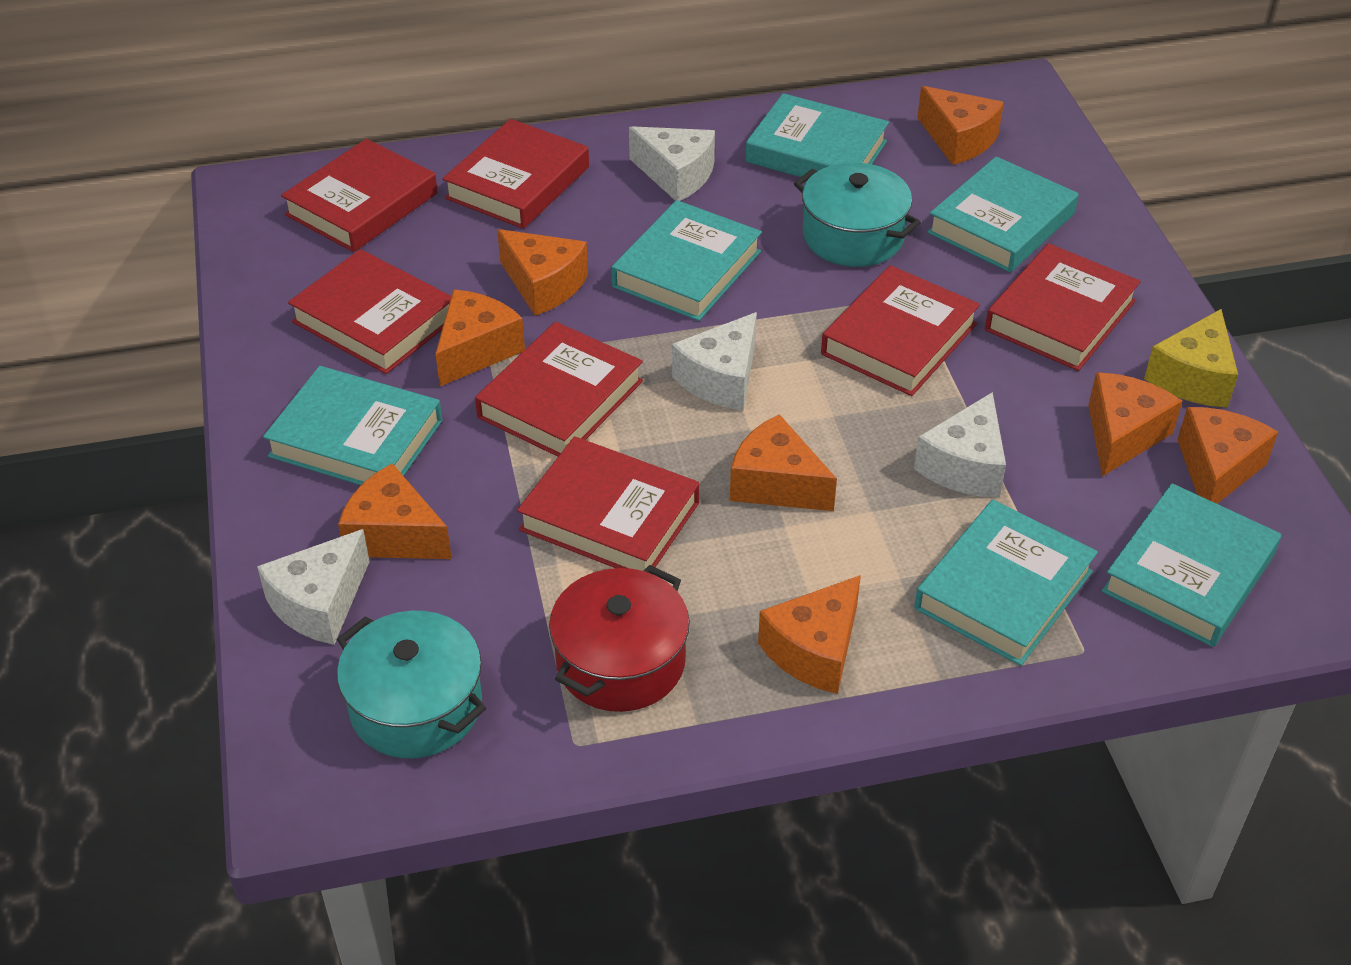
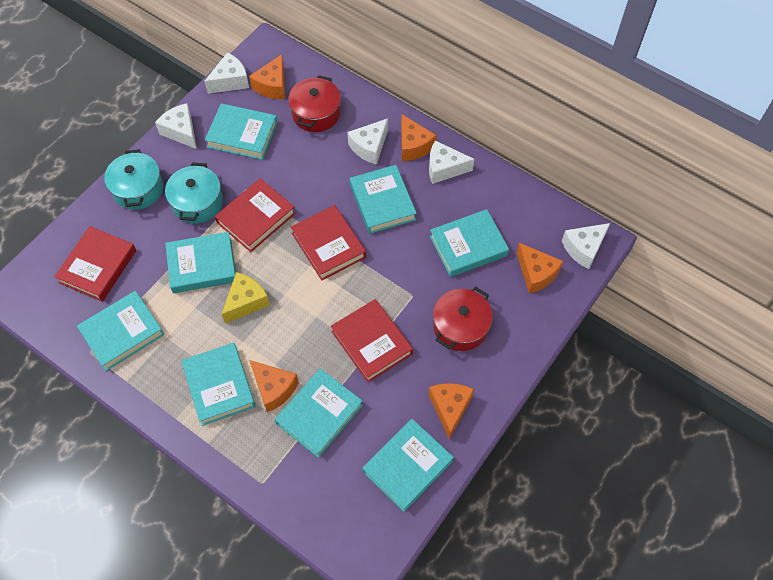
orange cheese: 8 -> 5
red book: 7 -> 4
red pot: 1 -> 2
turquoise book: 6 -> 8
white cheese: 4 -> 5

